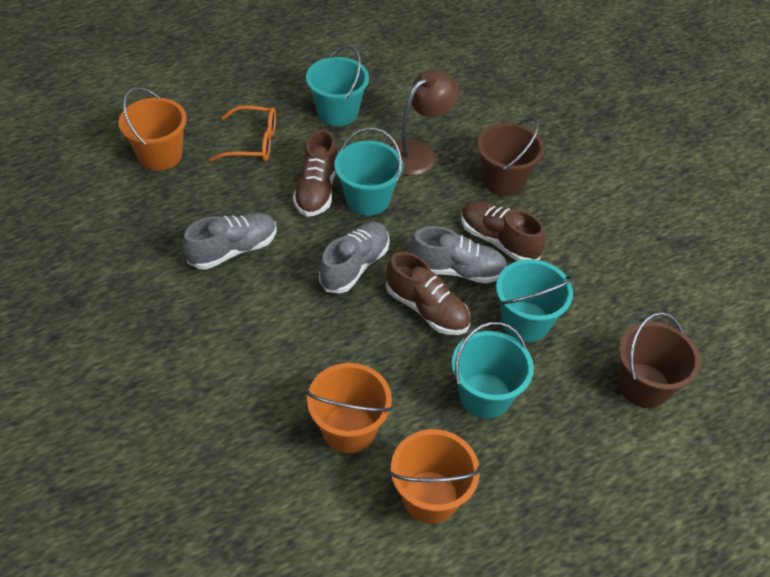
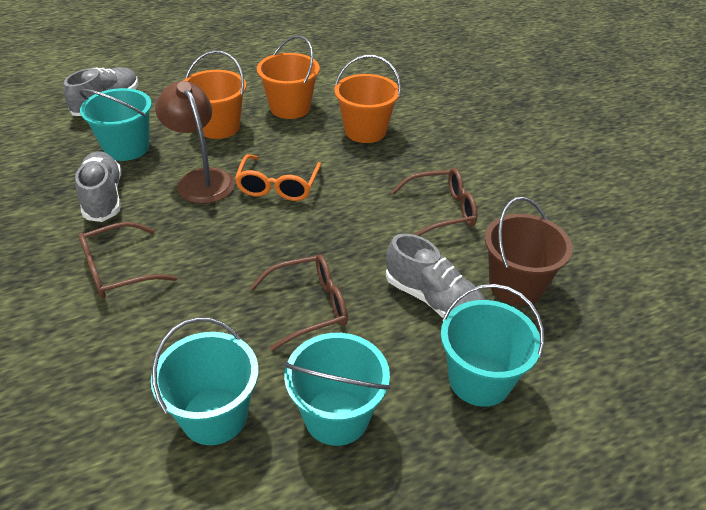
brown bucket: 2 -> 1
brown glasses: 0 -> 3
brown shoe: 3 -> 0

